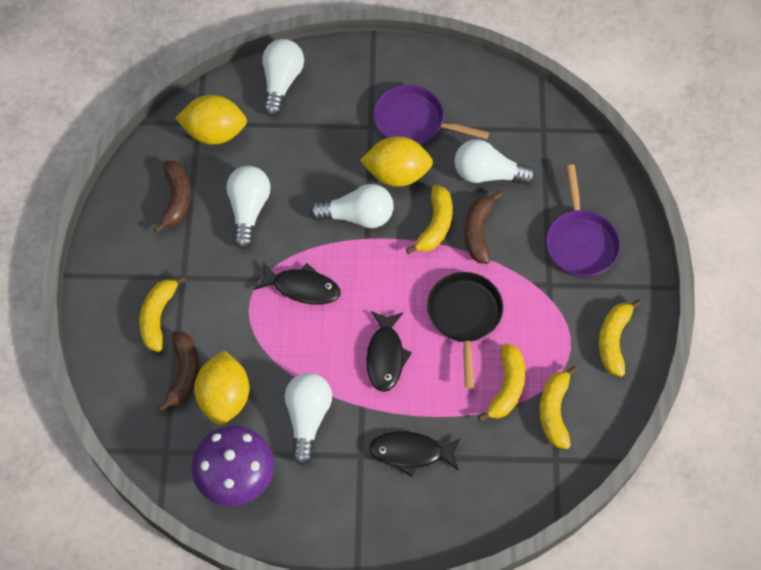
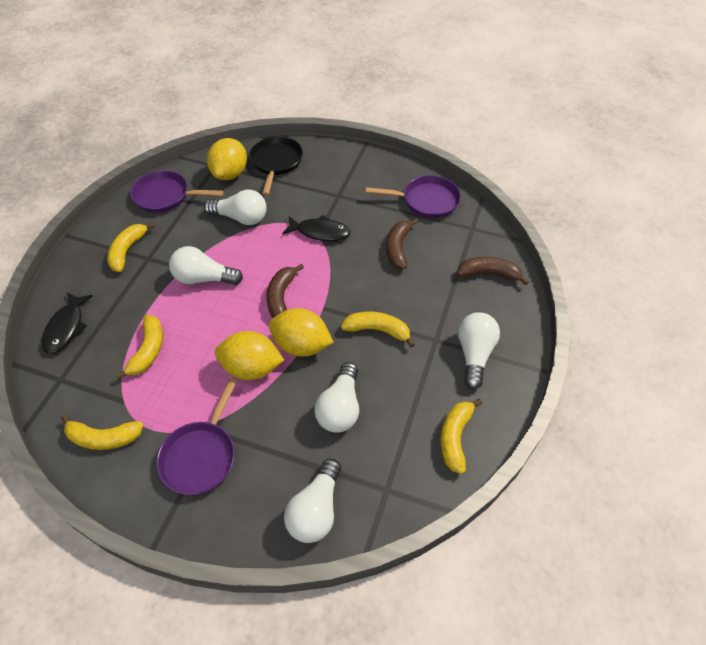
black fish: 3 -> 2
purple mushroom: 1 -> 0
purple pan: 2 -> 3

